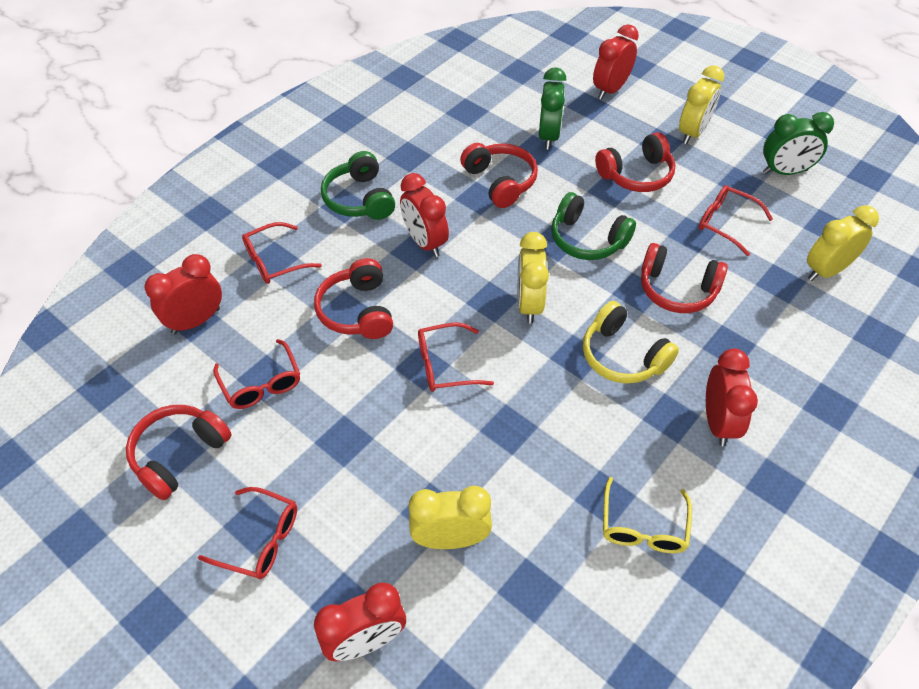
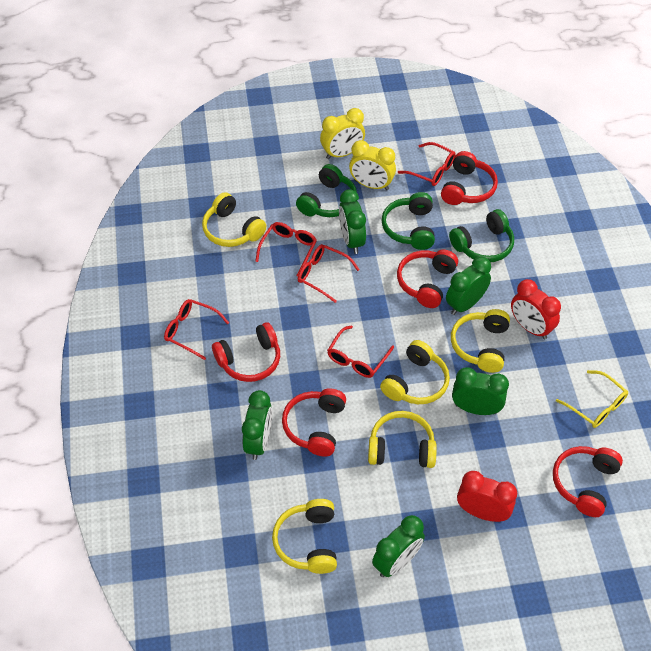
green clock: 2 -> 5
green headphones: 2 -> 3
red clock: 5 -> 2
yellow clock: 4 -> 2
yellow headphones: 1 -> 5

